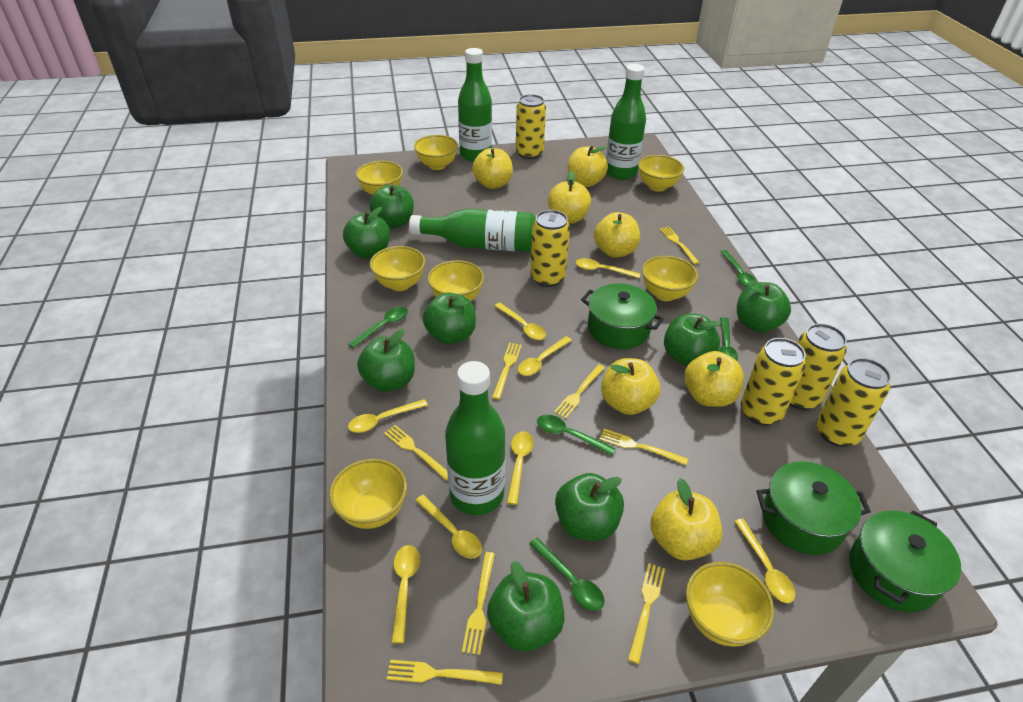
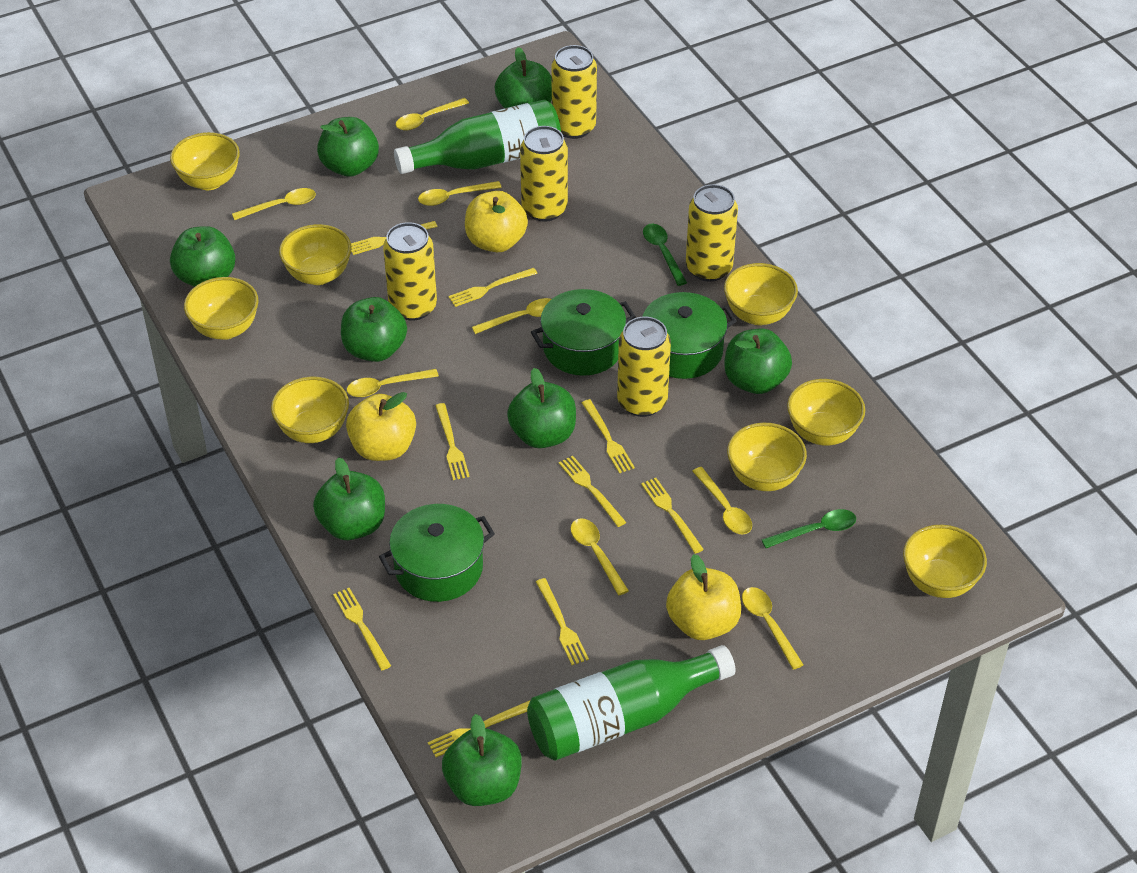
green bottle: 4 -> 2
green spoon: 5 -> 2
yellow apple: 7 -> 3
yellow fork: 8 -> 9

